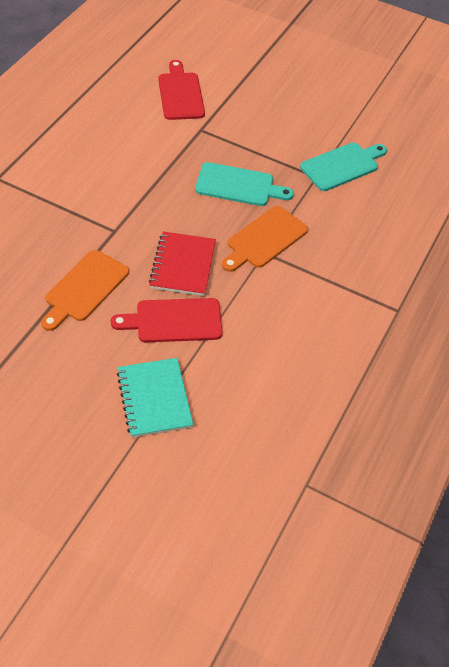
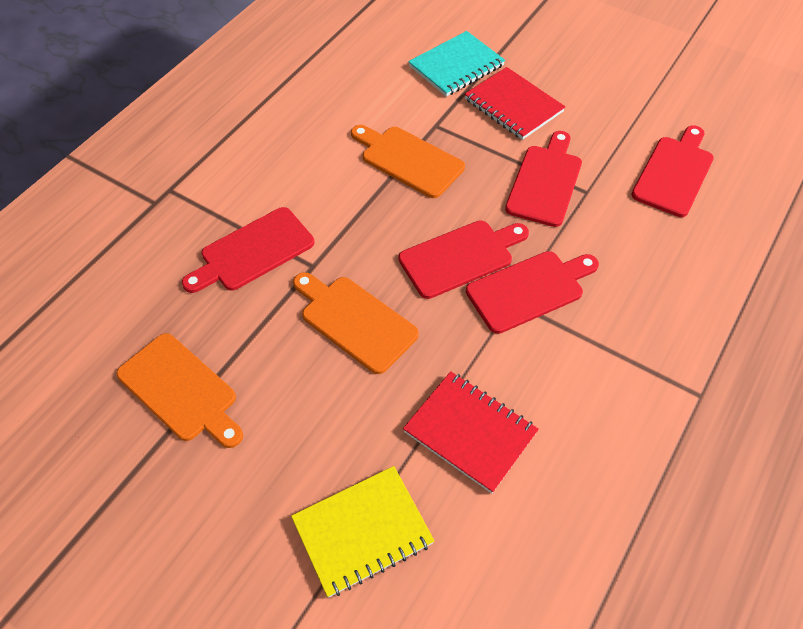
orange cutting board: 2 -> 3
red cutting board: 2 -> 5
red notebook: 1 -> 2
turquoise cutting board: 2 -> 0
yellow notebook: 0 -> 1

